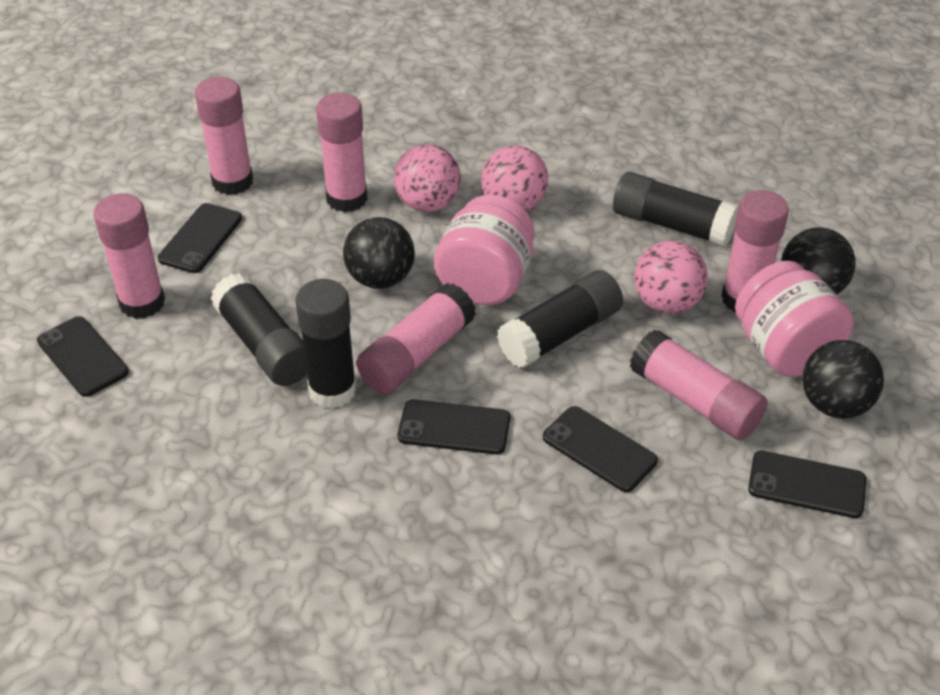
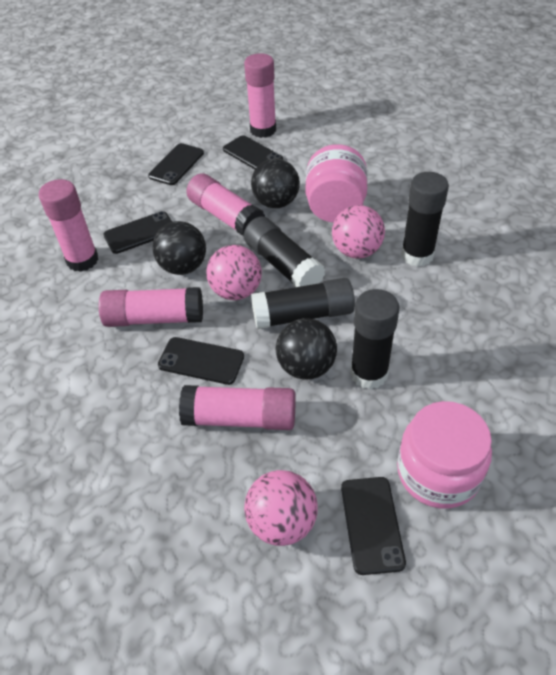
pink glue stick: 6 -> 5

